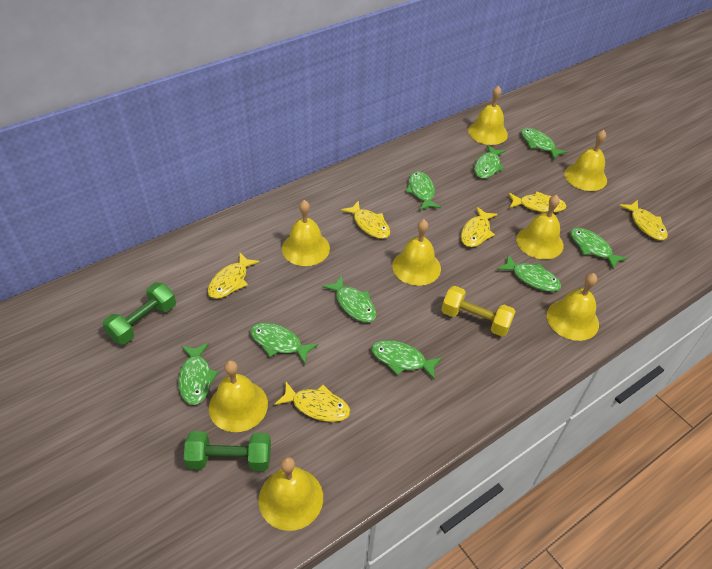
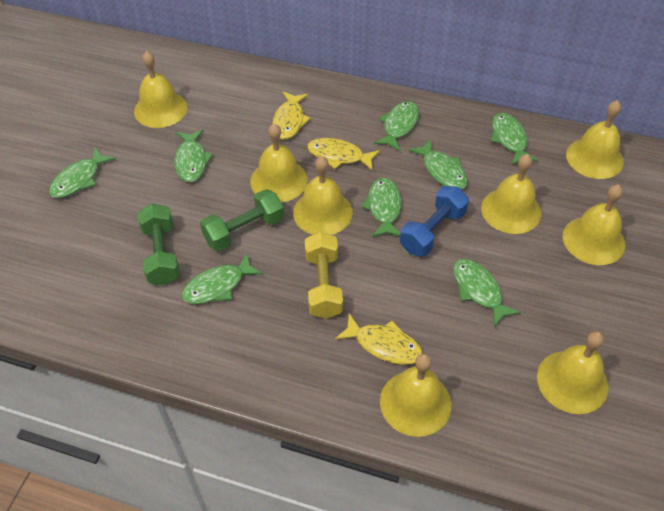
blue dumbbell: 0 -> 1
green fish: 9 -> 8
yellow fish: 6 -> 3

